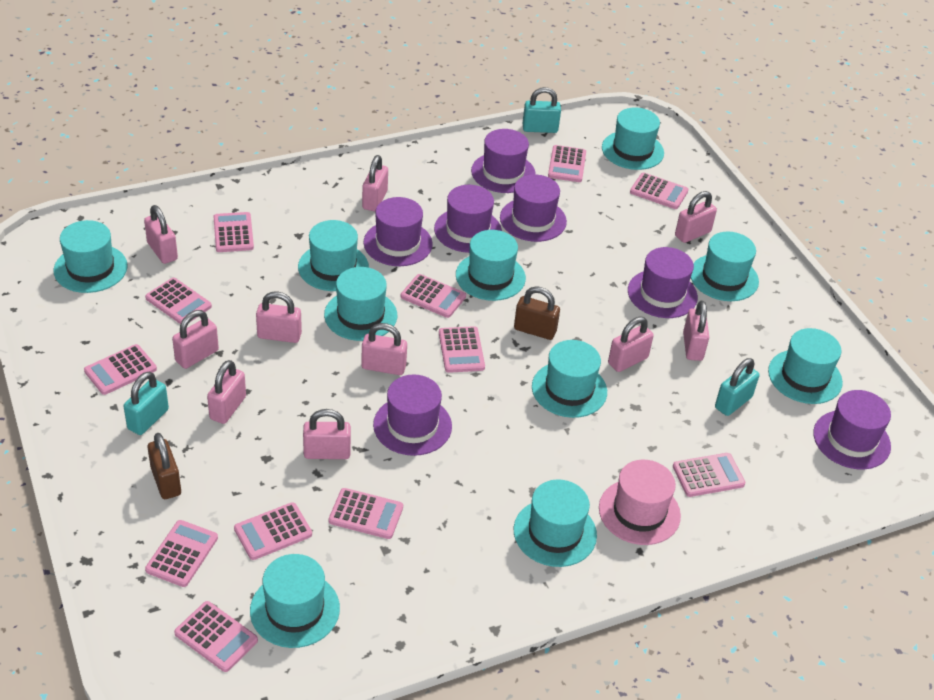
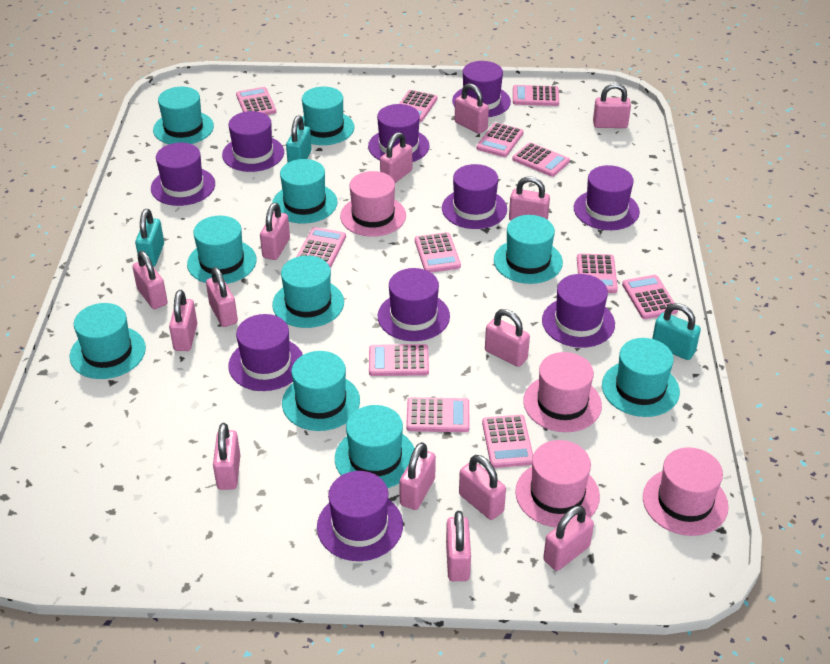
brown padlock: 2 -> 0
pink hat: 1 -> 4
pink padlock: 10 -> 14
purple hat: 7 -> 10

